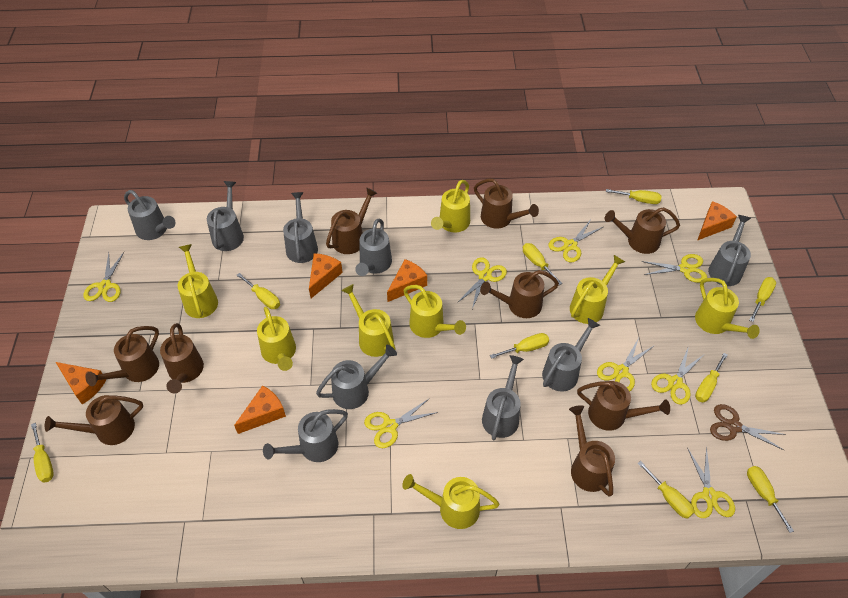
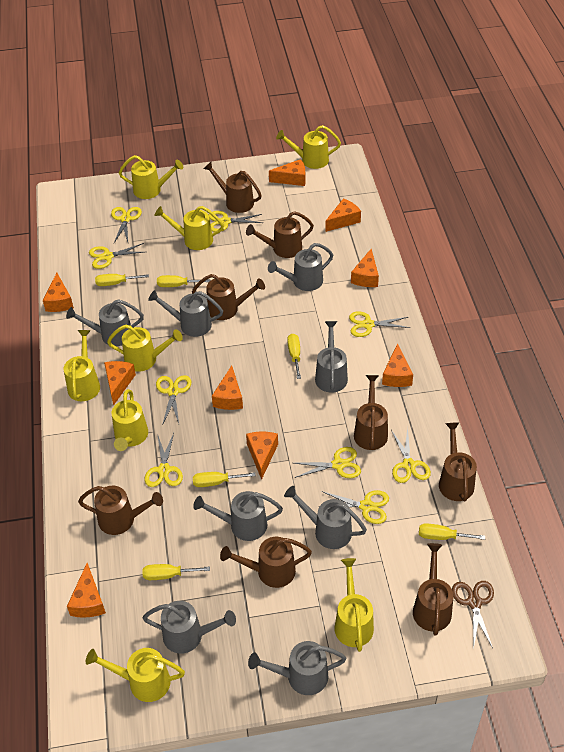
brown watering can: 9 -> 8
grey watering can: 9 -> 8
orange cheese: 5 -> 9
yellow scissors: 8 -> 9
yellow screwdriver: 9 -> 6

